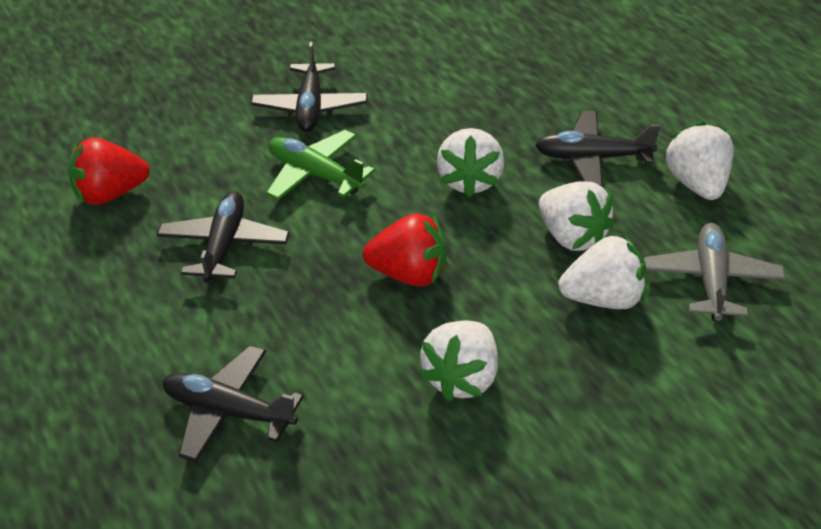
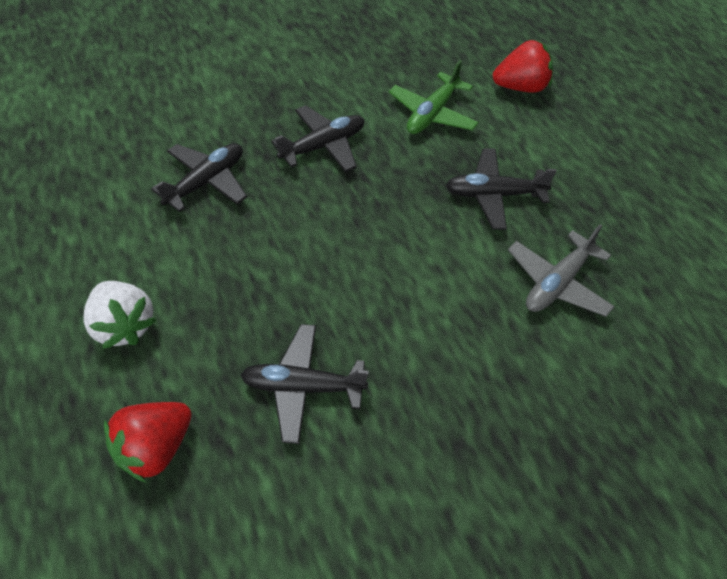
white strawberry: 5 -> 1

